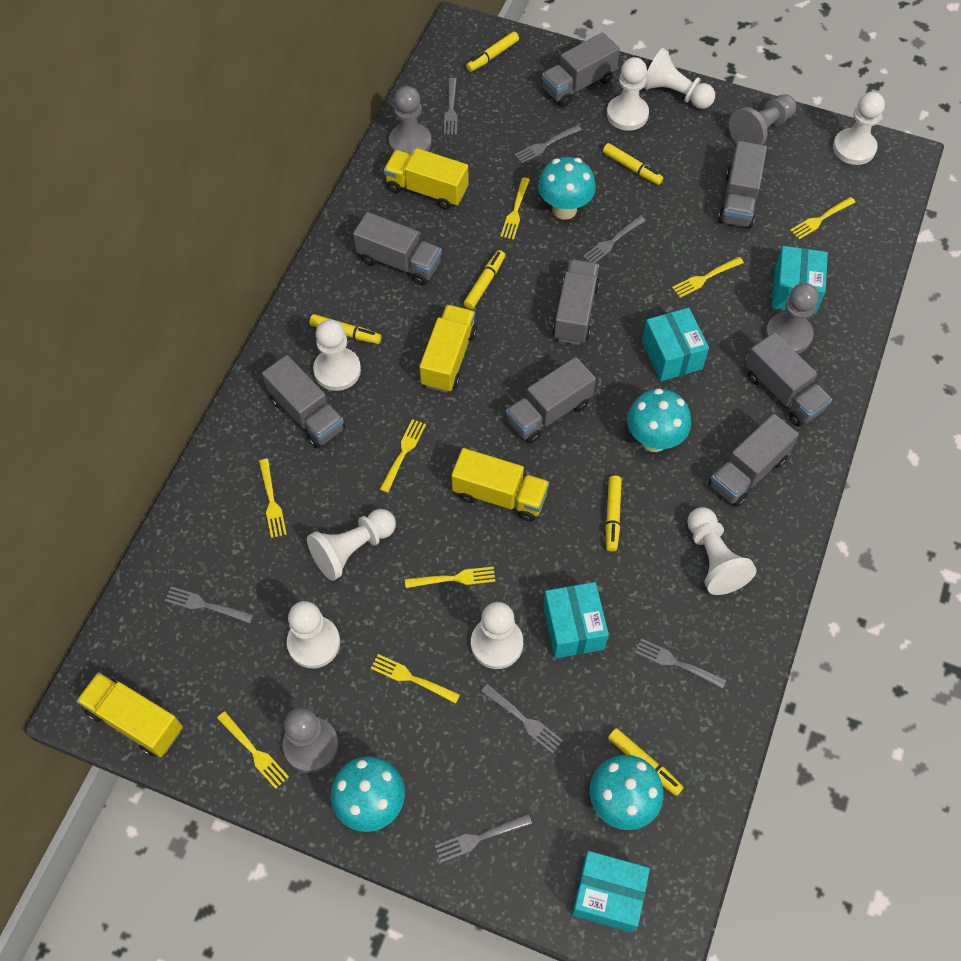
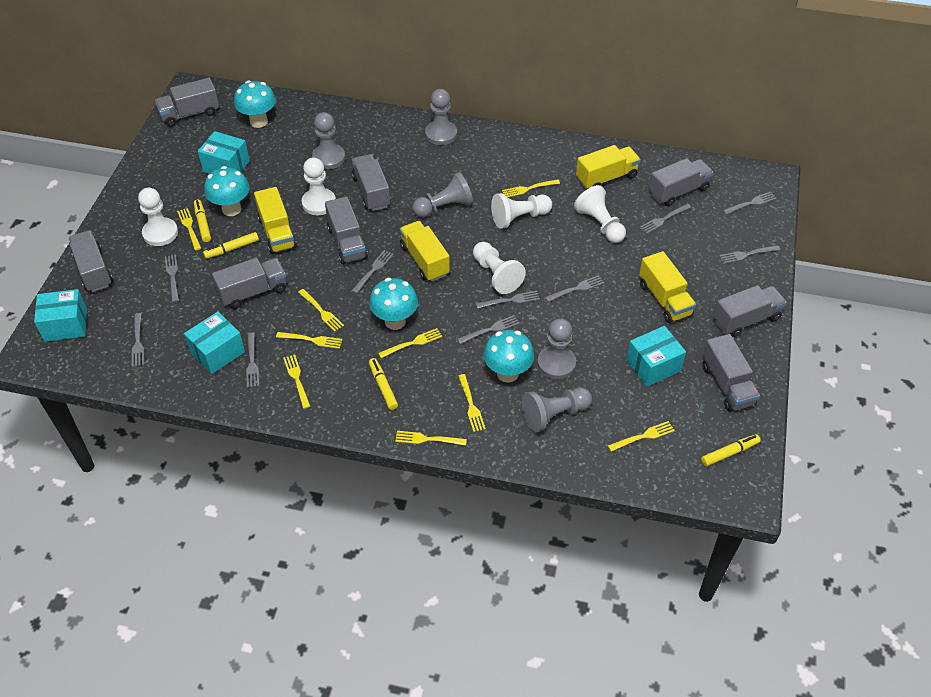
grey fork: 7 -> 10
grey pawn: 4 -> 5
white pawn: 8 -> 5
yellow fork: 8 -> 9
yellow marker: 6 -> 4

